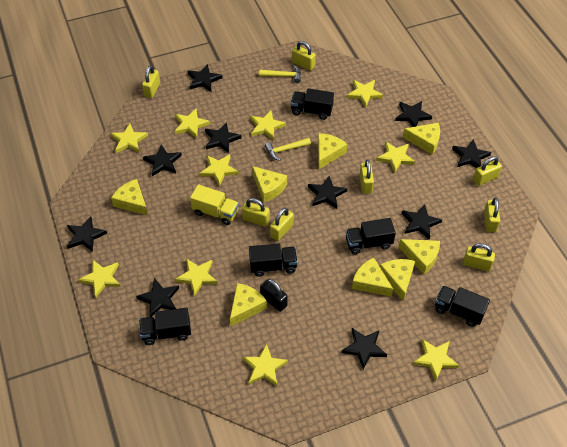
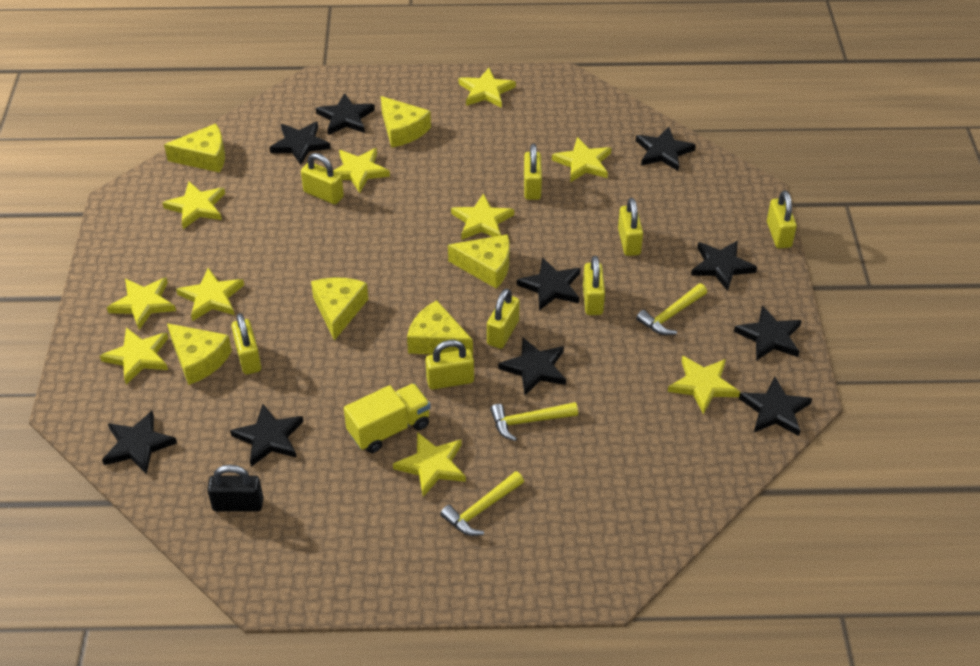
black truck: 5 -> 0
yellow cheese: 8 -> 6
yellow hammer: 2 -> 3

